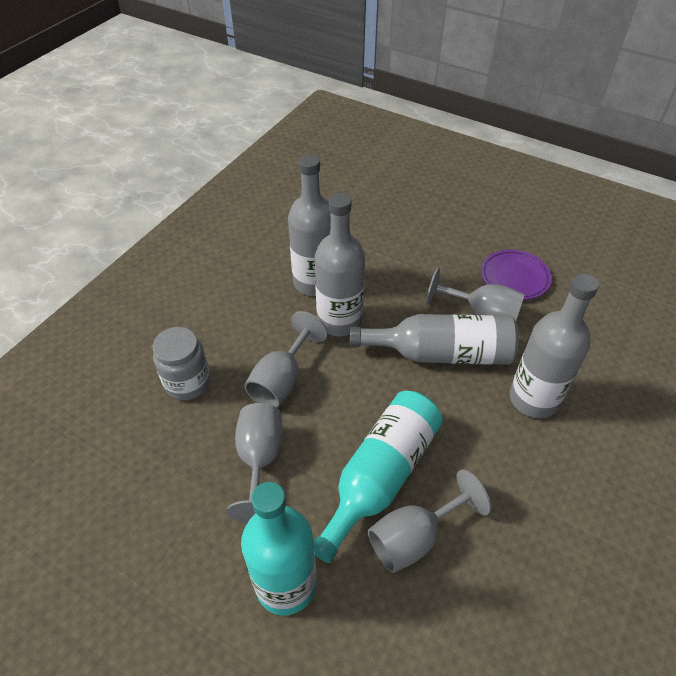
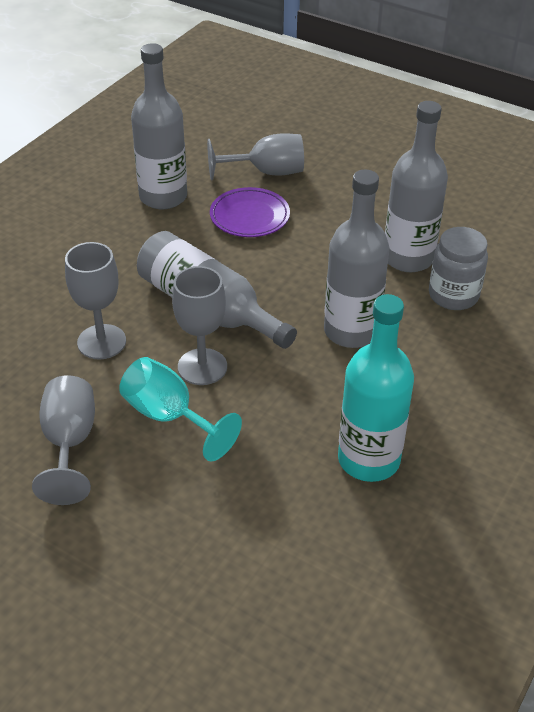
turquoise bottle: 2 -> 1
turquoise goblet: 0 -> 1

